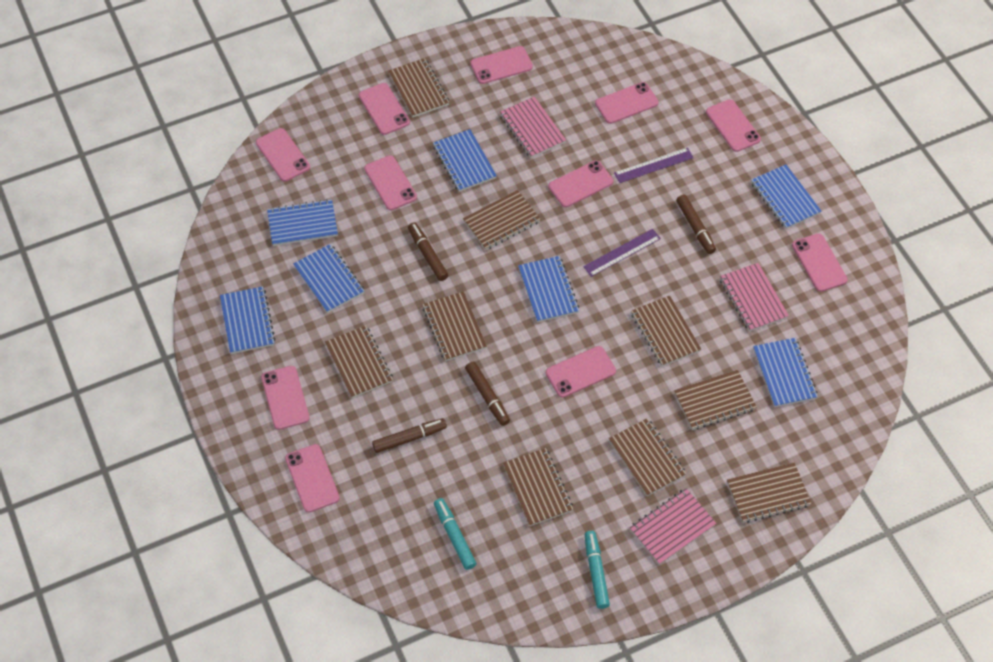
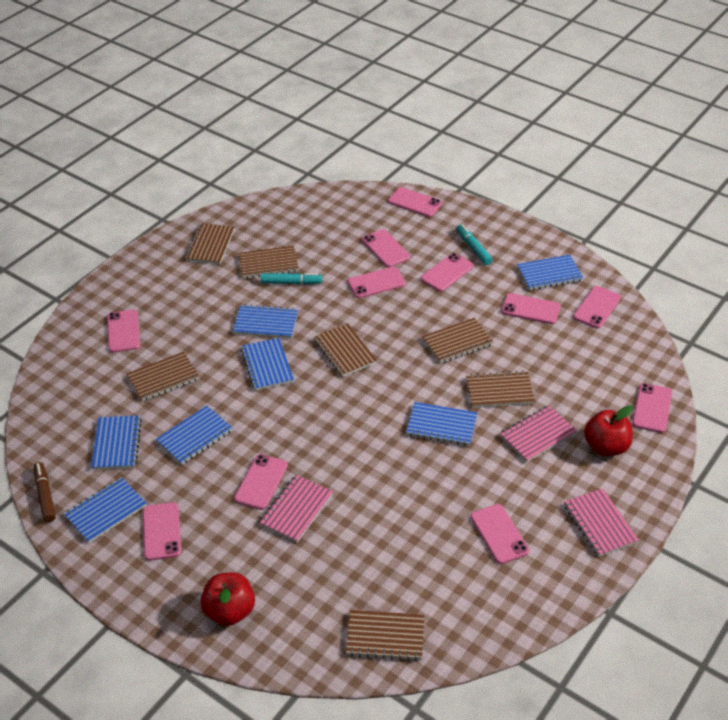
brown marker: 4 -> 1
brown notebook: 9 -> 7
purple ruler: 2 -> 0
red apple: 0 -> 2

